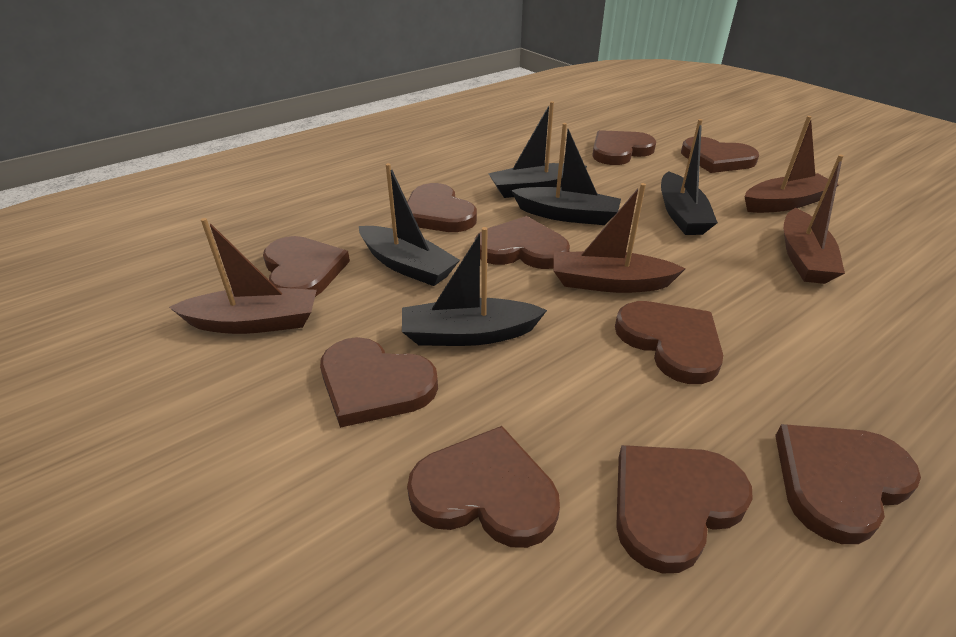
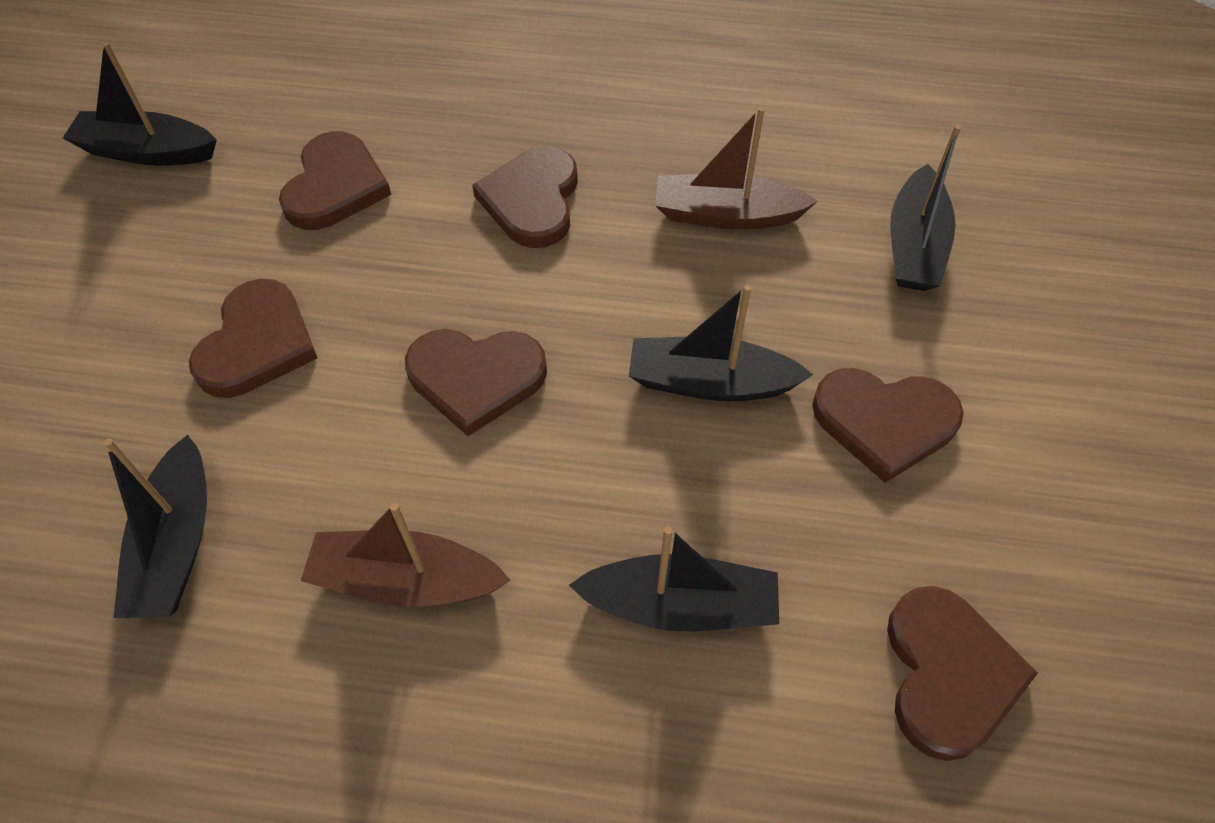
brown boat: 4 -> 2
brown heart: 10 -> 6

